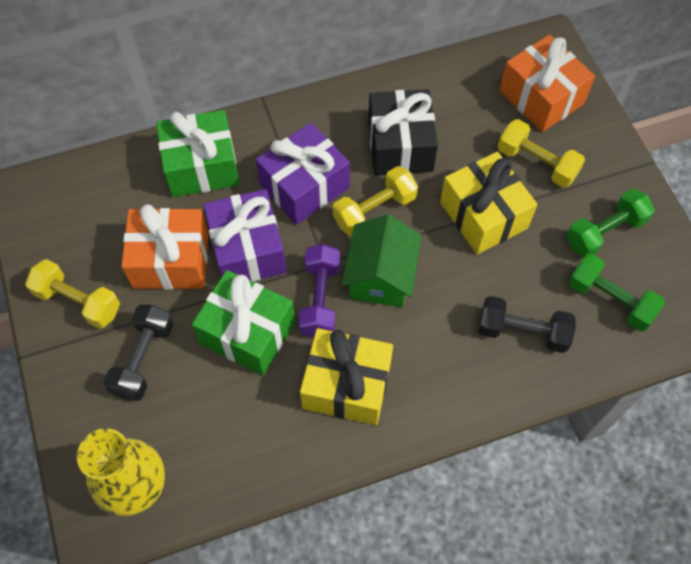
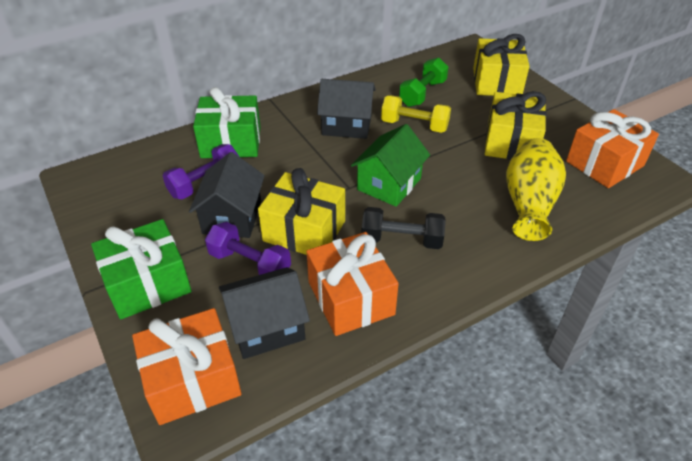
black dumbbell: 2 -> 1
black gift: 1 -> 0
black house: 0 -> 3
green dumbbell: 2 -> 1
orange gift: 2 -> 3
purple dumbbell: 1 -> 2
purple gift: 2 -> 0
yellow dumbbell: 3 -> 1
yellow gift: 2 -> 3

